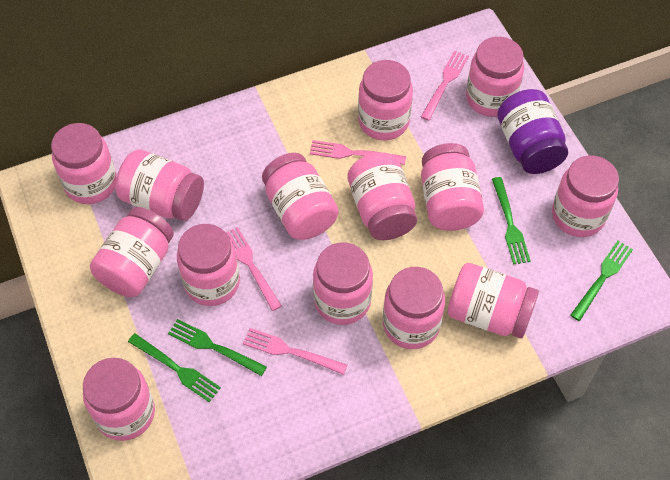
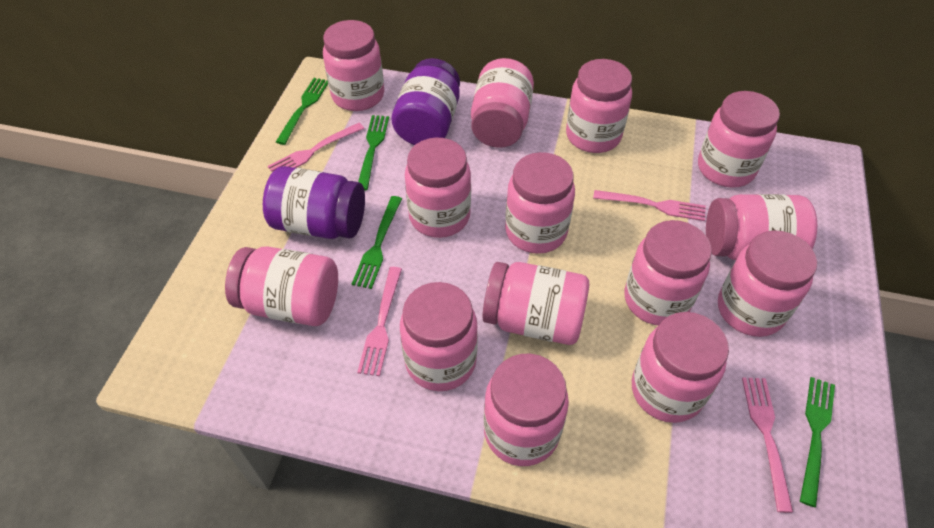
purple jar: 1 -> 2

